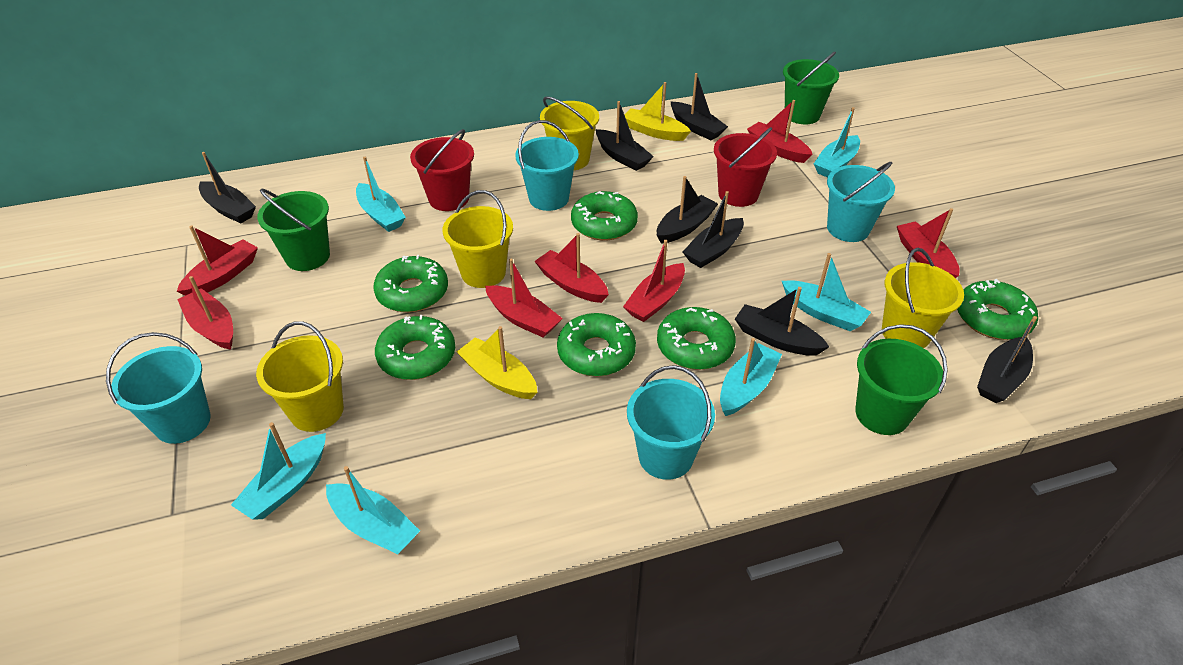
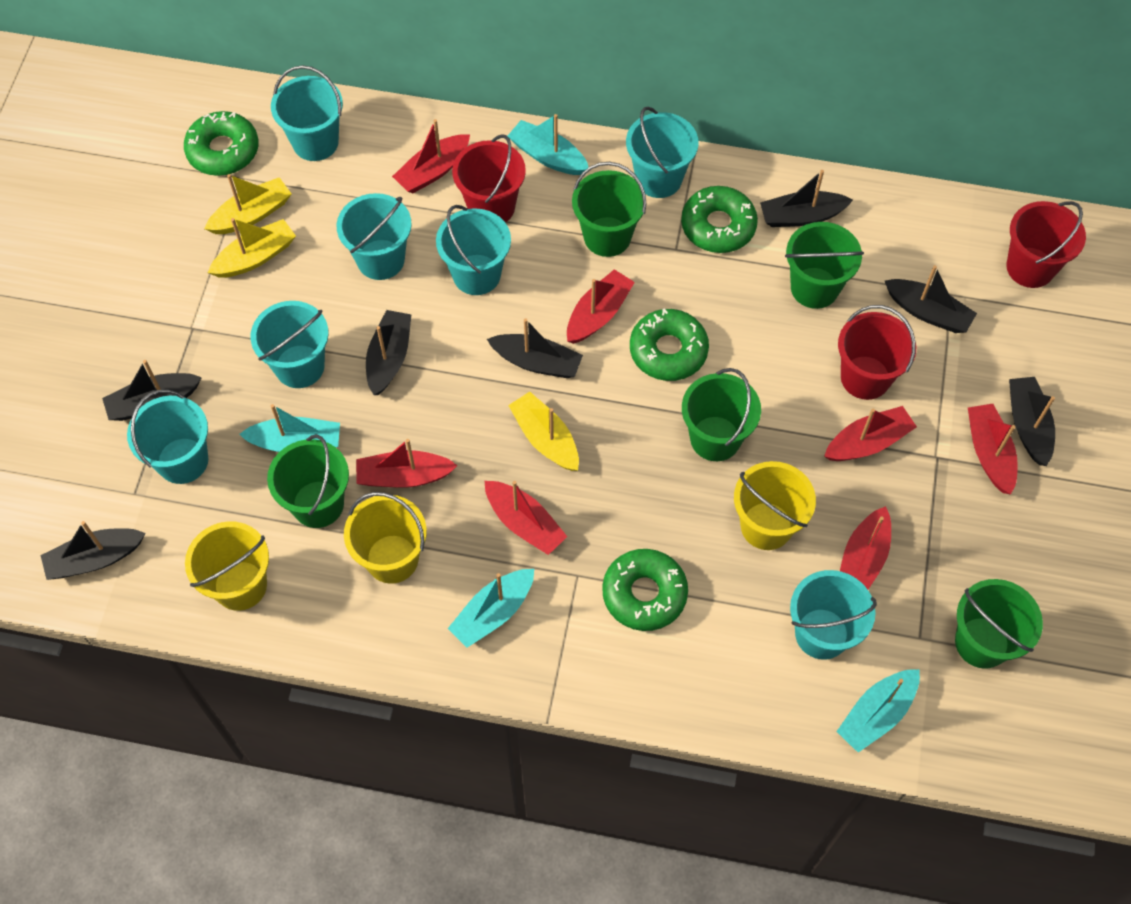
green bucket: 3 -> 5
green donut: 6 -> 4
red bucket: 2 -> 3
turquoise boat: 6 -> 4
turquoise bucket: 4 -> 7
yellow boat: 2 -> 3
yellow bucket: 4 -> 3

